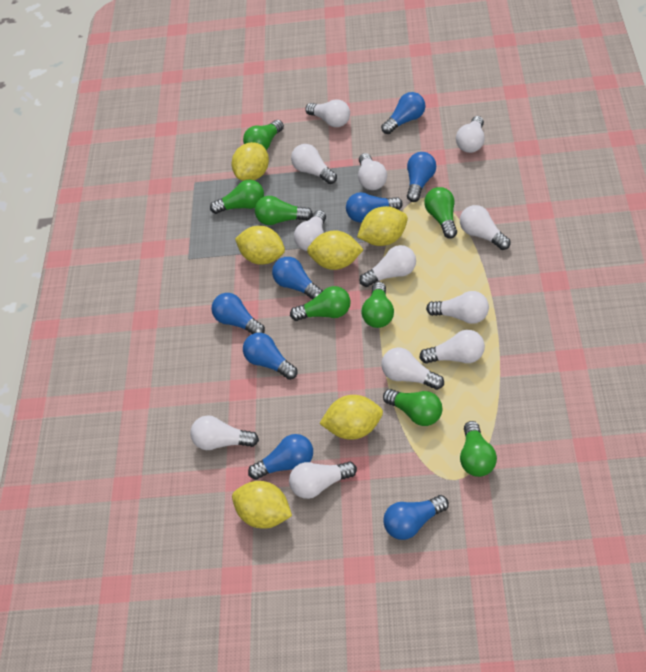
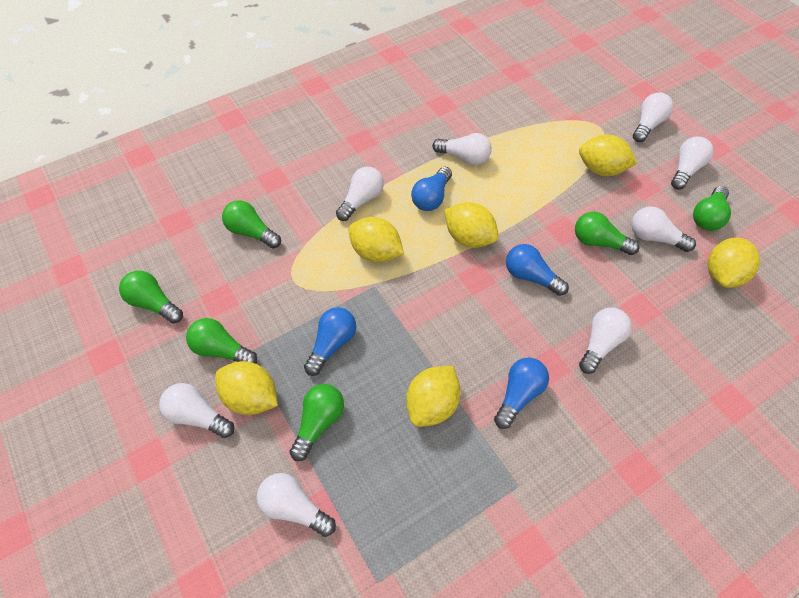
blue light bulb: 8 -> 4
green light bulb: 8 -> 6
white light bulb: 12 -> 8

